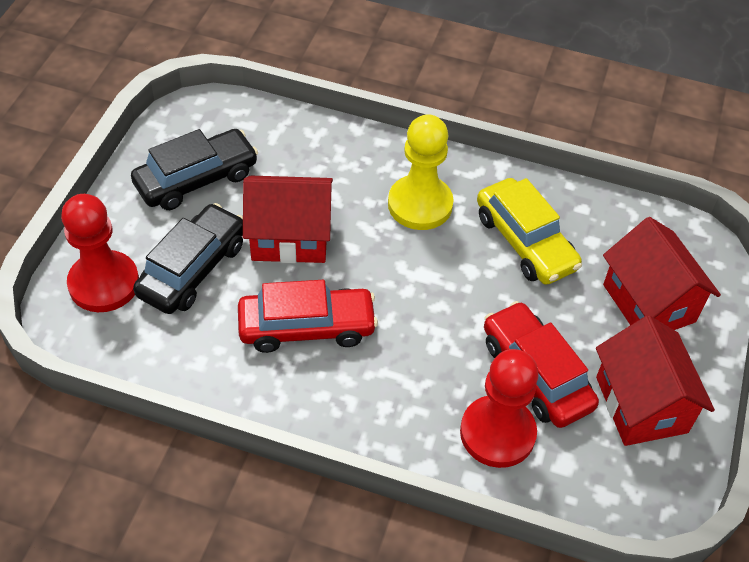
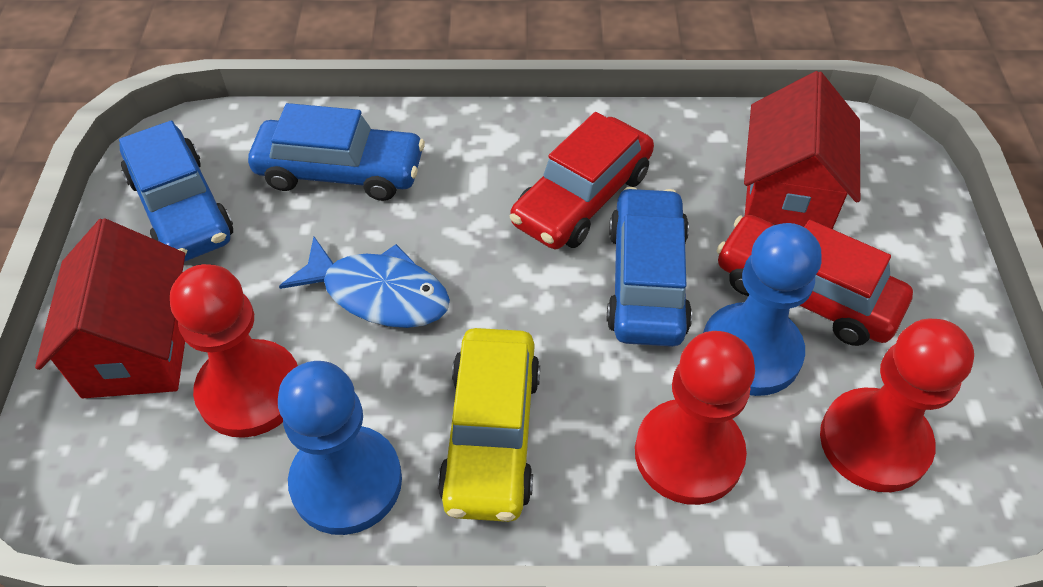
black car: 2 -> 0
blue car: 0 -> 3
blue fish: 0 -> 1
blue pawn: 0 -> 2
red house: 3 -> 2
red pawn: 2 -> 3
yellow pawn: 1 -> 0

